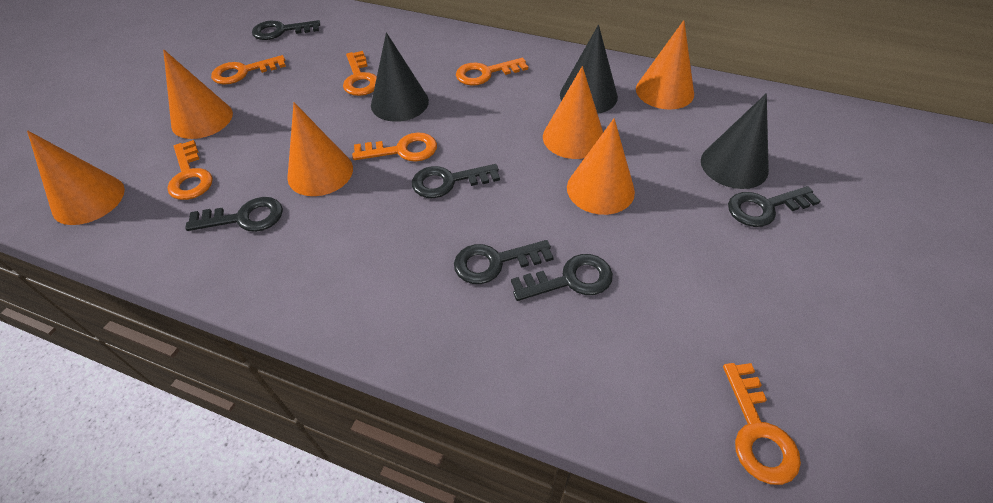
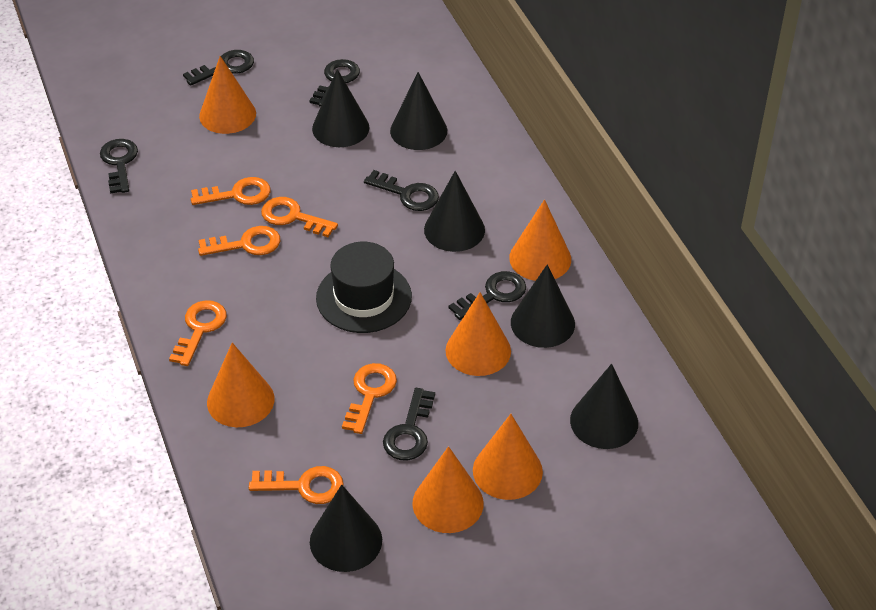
black cone: 3 -> 6
black hat: 0 -> 1

